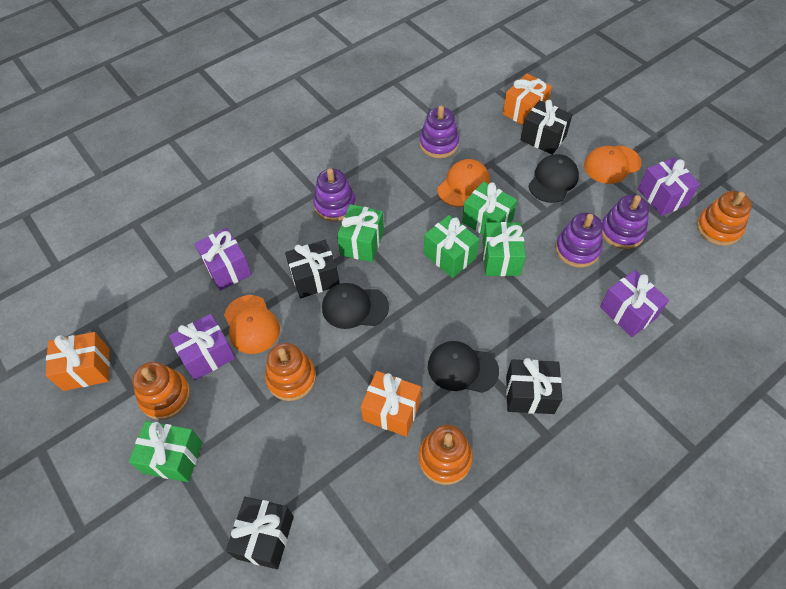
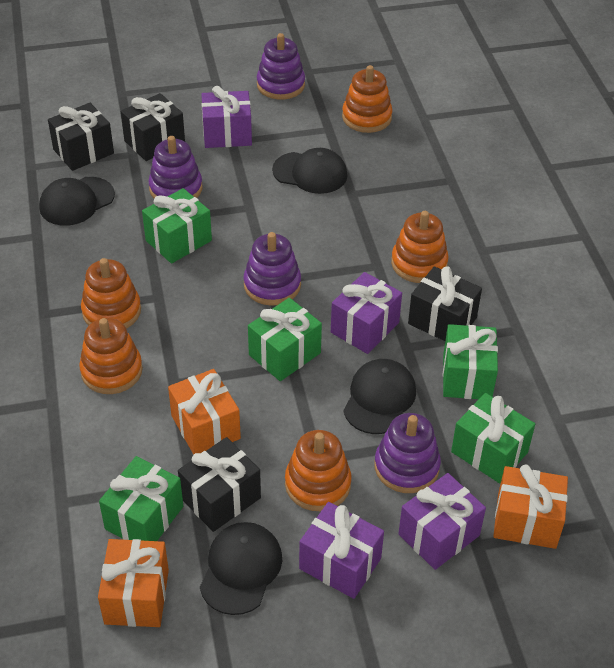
black cap: 3 -> 4
orange cap: 3 -> 0
orange stacking toy: 4 -> 5

